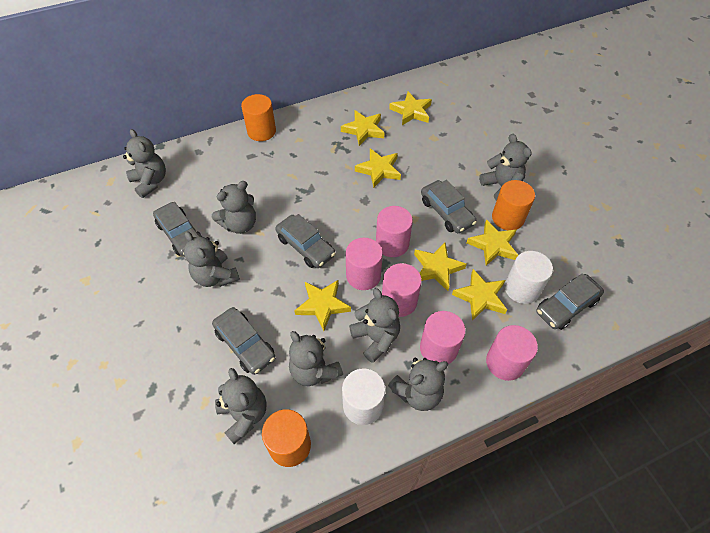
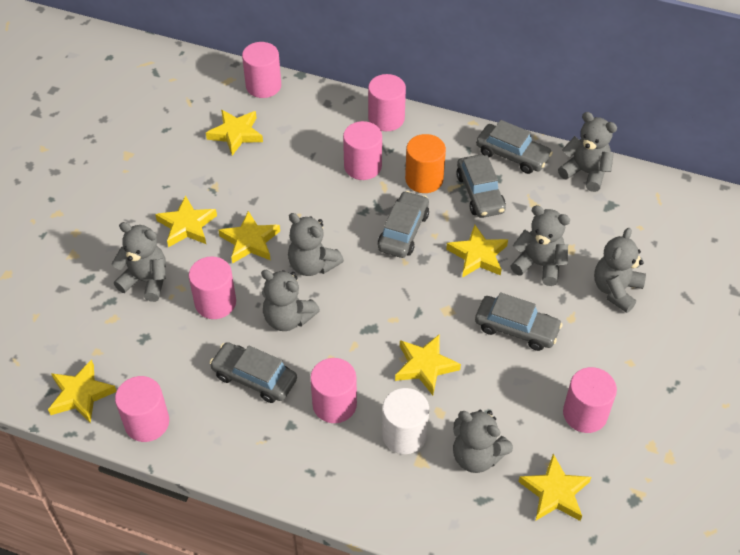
grey teddy bear: 8 -> 7
orange cylinder: 3 -> 1
pink cylinder: 5 -> 7
white cylinder: 2 -> 1

